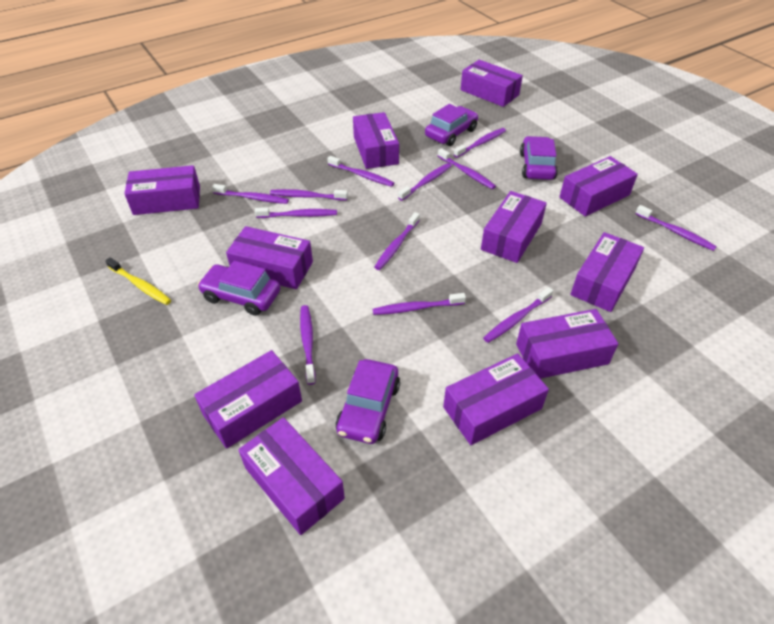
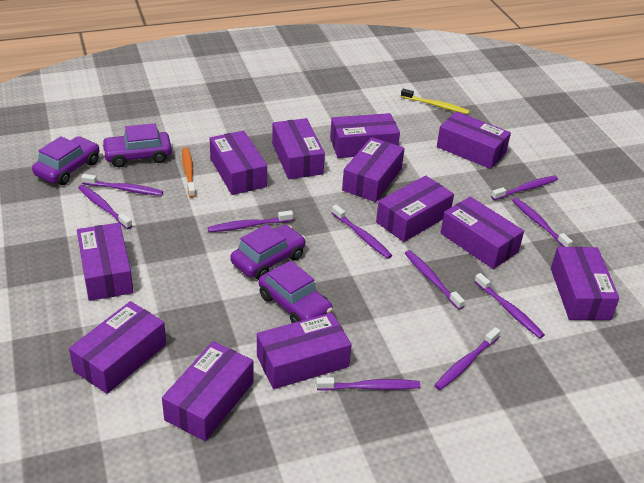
orange toothbrush: 0 -> 1
purple box: 11 -> 12
purple toothbrush: 12 -> 10

